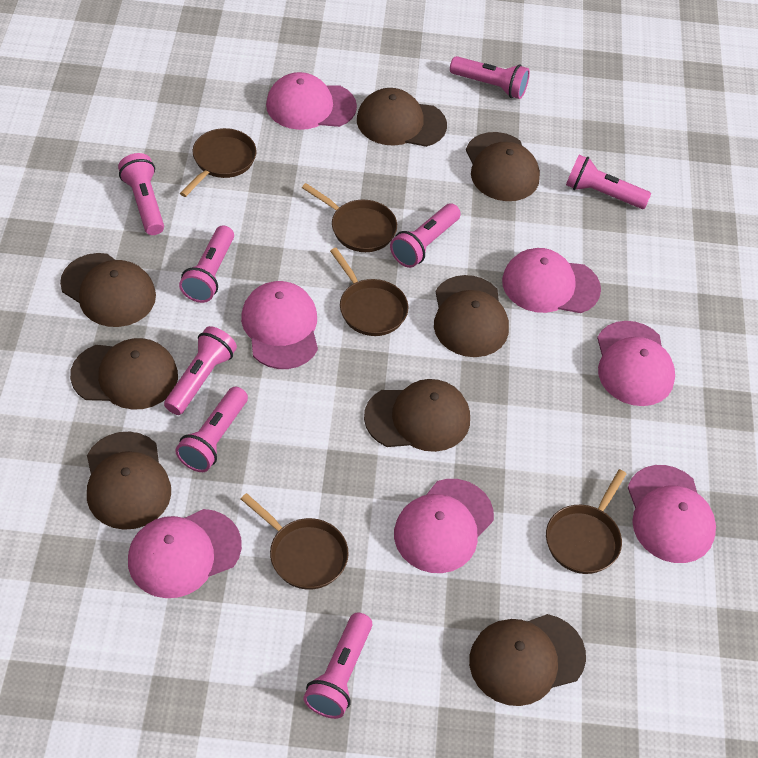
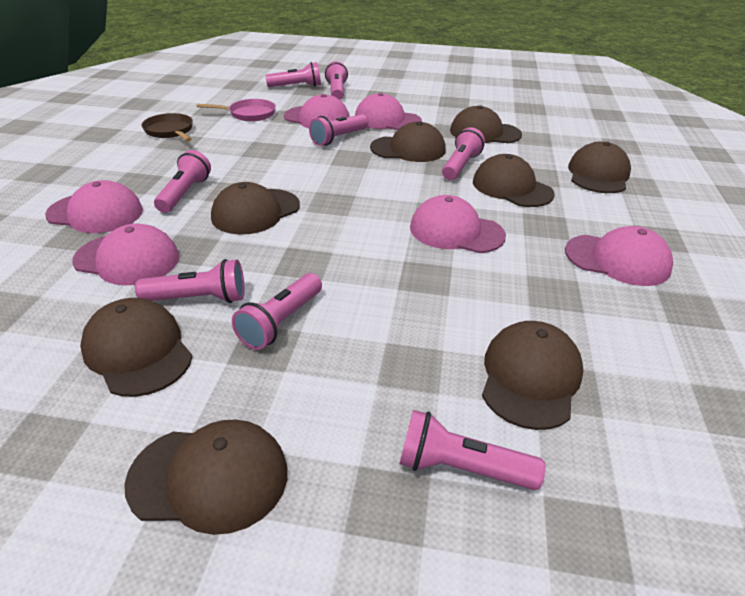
brown pan: 5 -> 1
pink cap: 7 -> 6
pink pan: 0 -> 1

